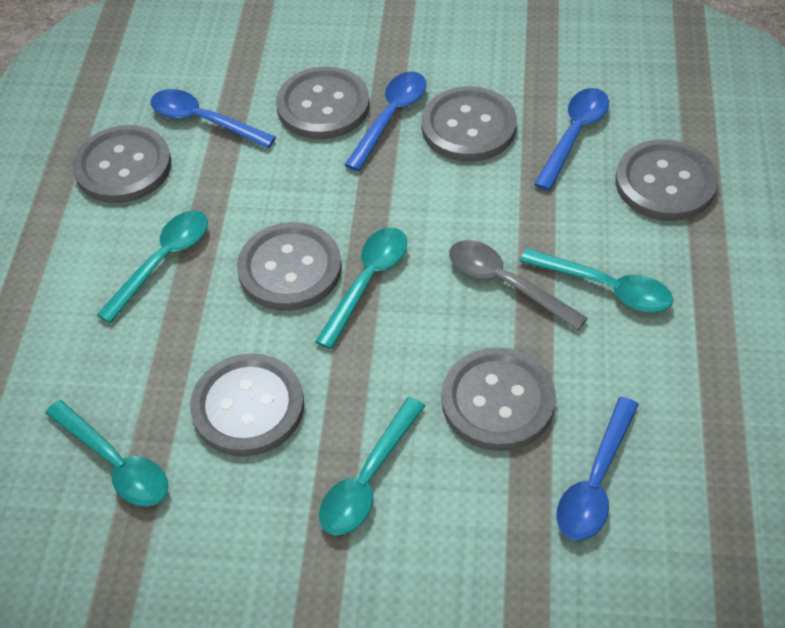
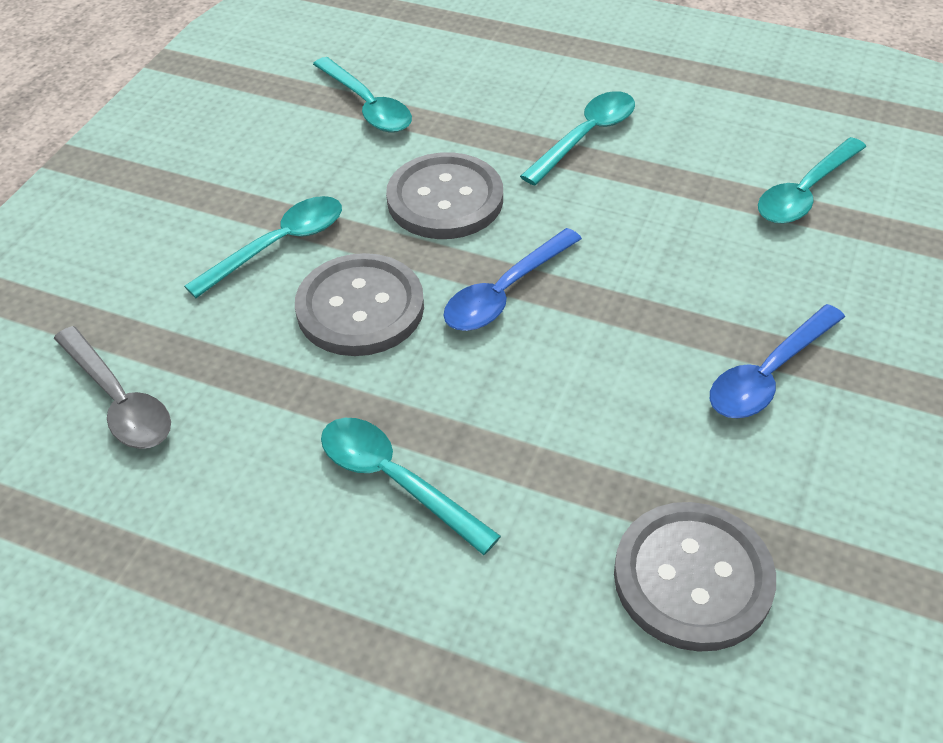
blue spoon: 4 -> 2
grey button: 7 -> 3

